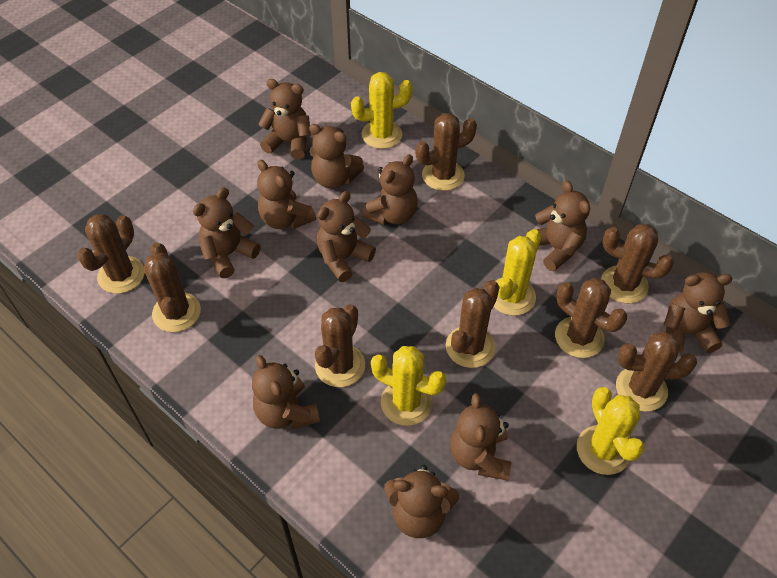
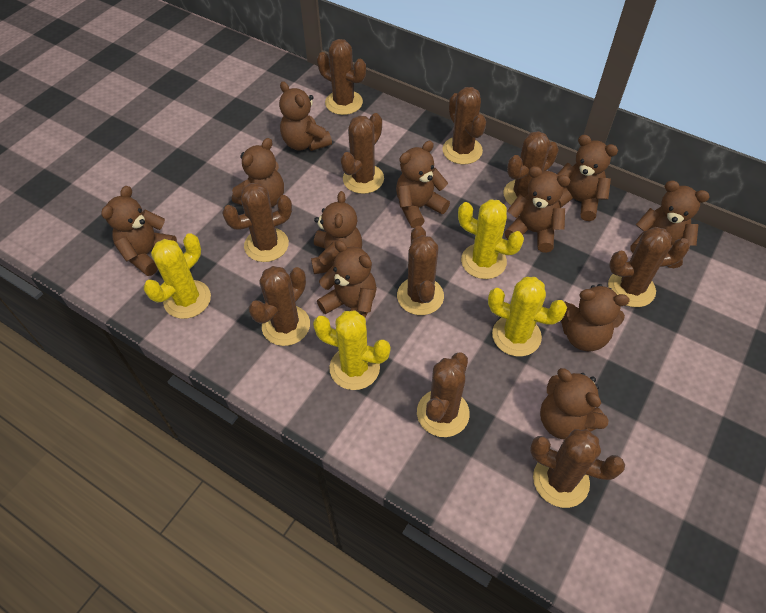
brown cactus: 8 -> 10

